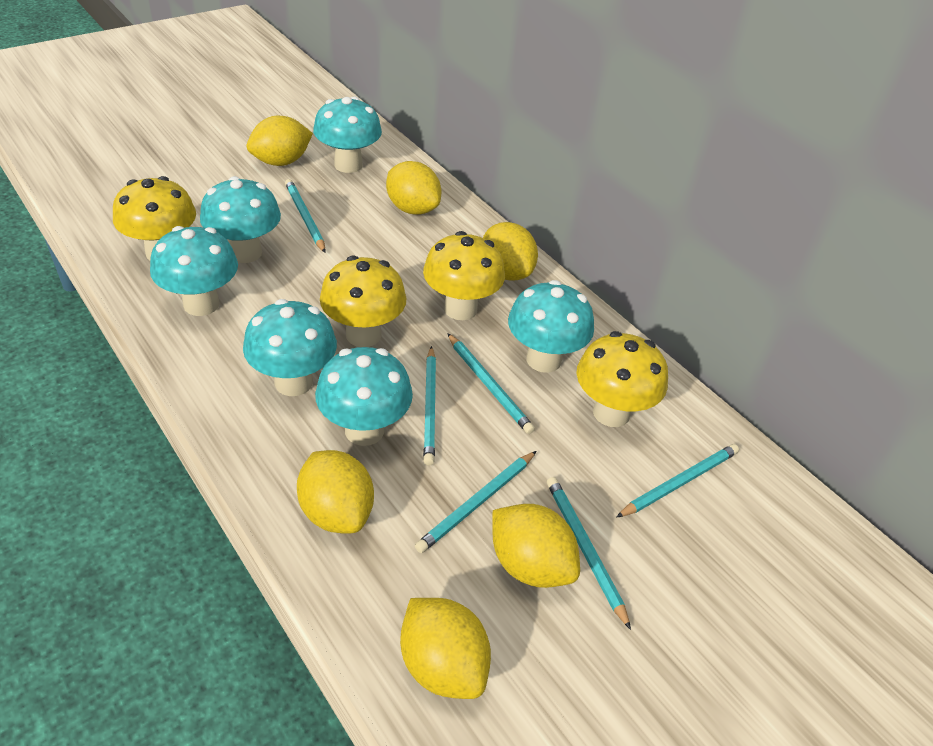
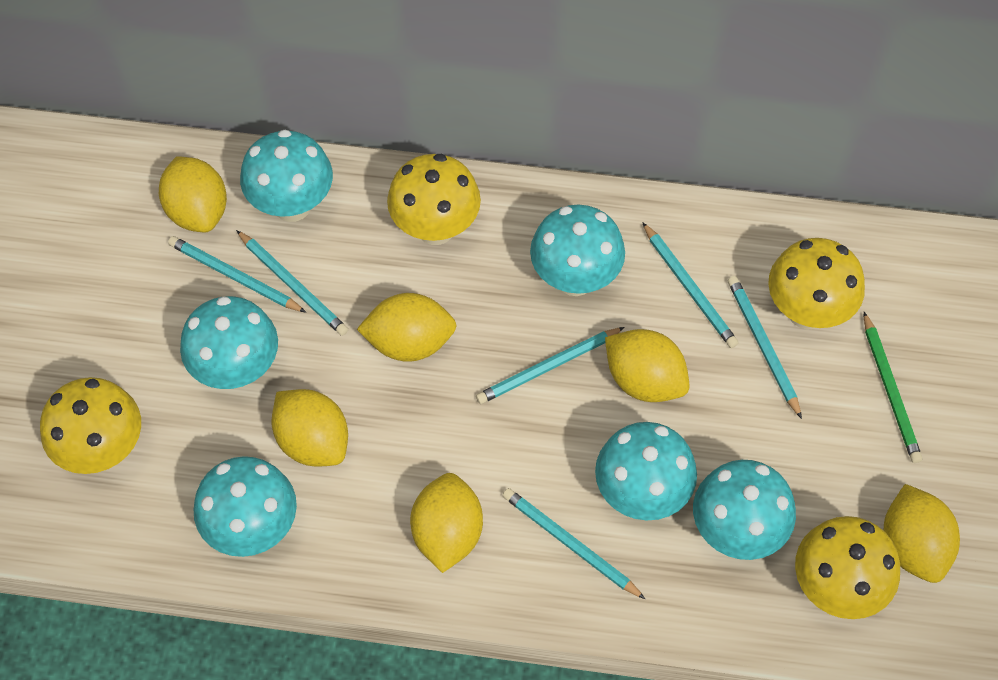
green pencil: 0 -> 1

